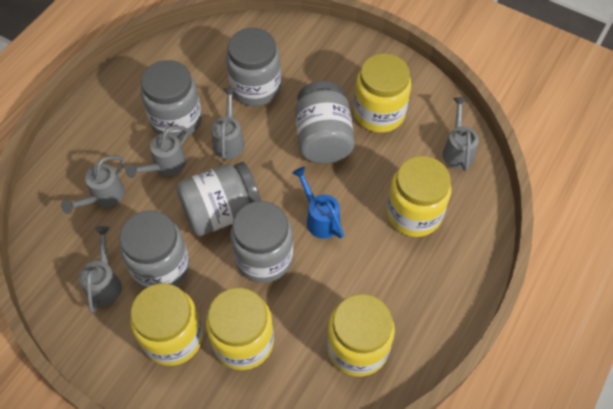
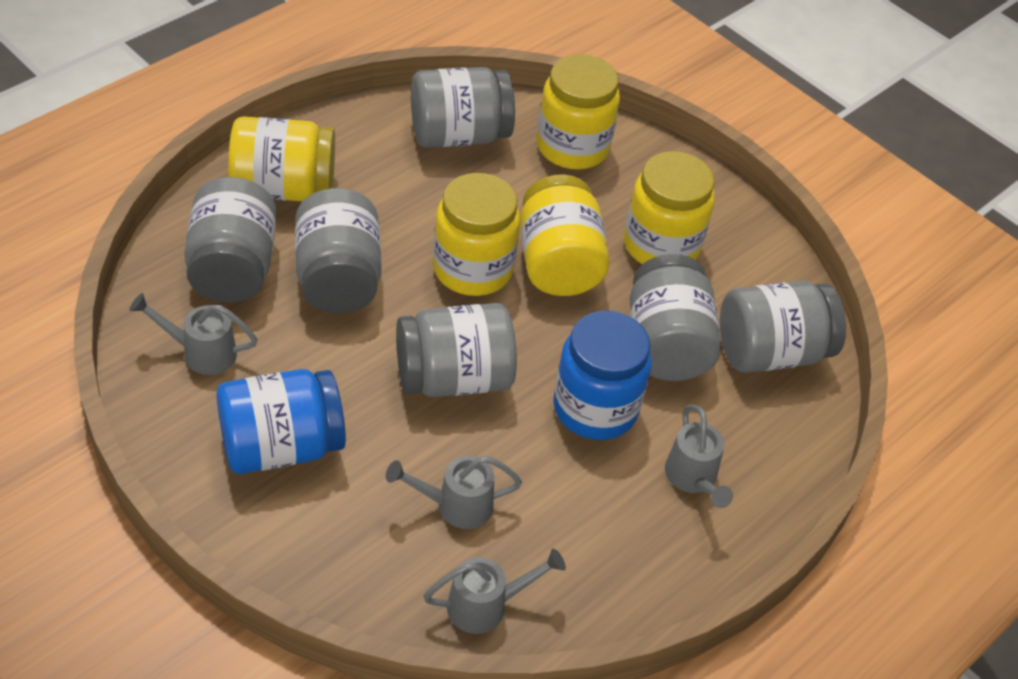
blue jar: 0 -> 2
blue watering can: 1 -> 0
grey watering can: 5 -> 4

